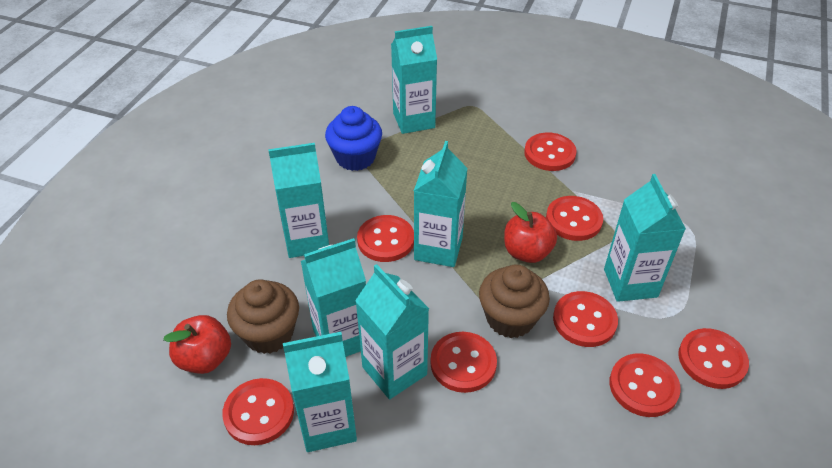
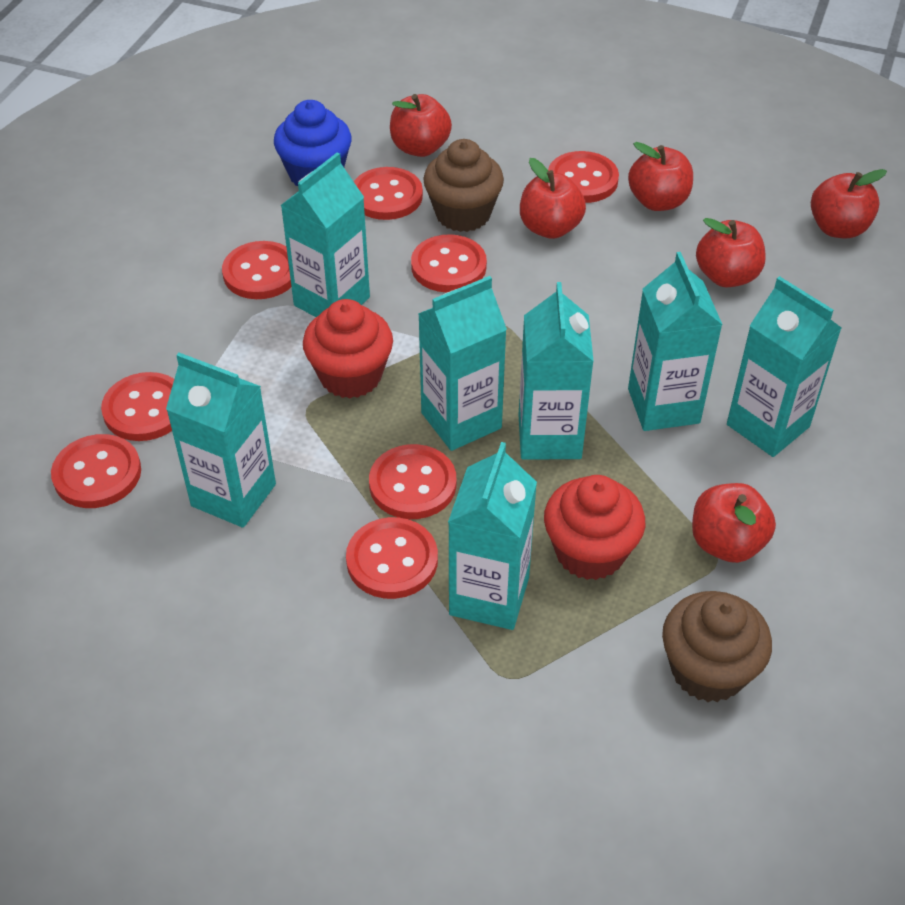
red apple: 2 -> 6
red cupcake: 0 -> 2

